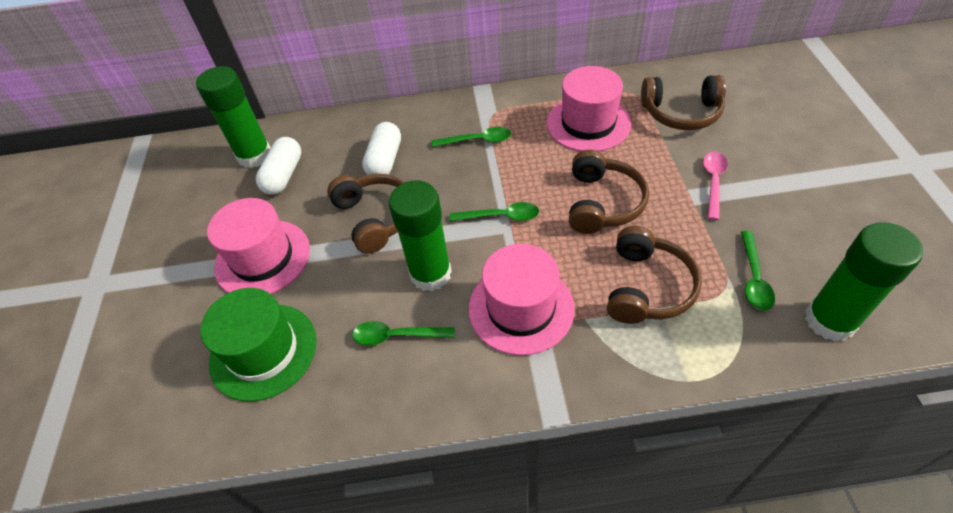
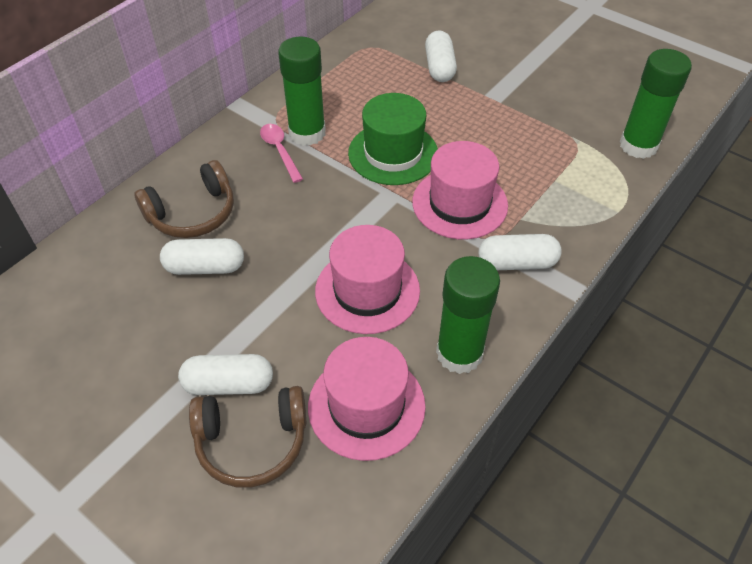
brown headphones: 4 -> 2
green spoon: 4 -> 0
white capsule: 2 -> 4

